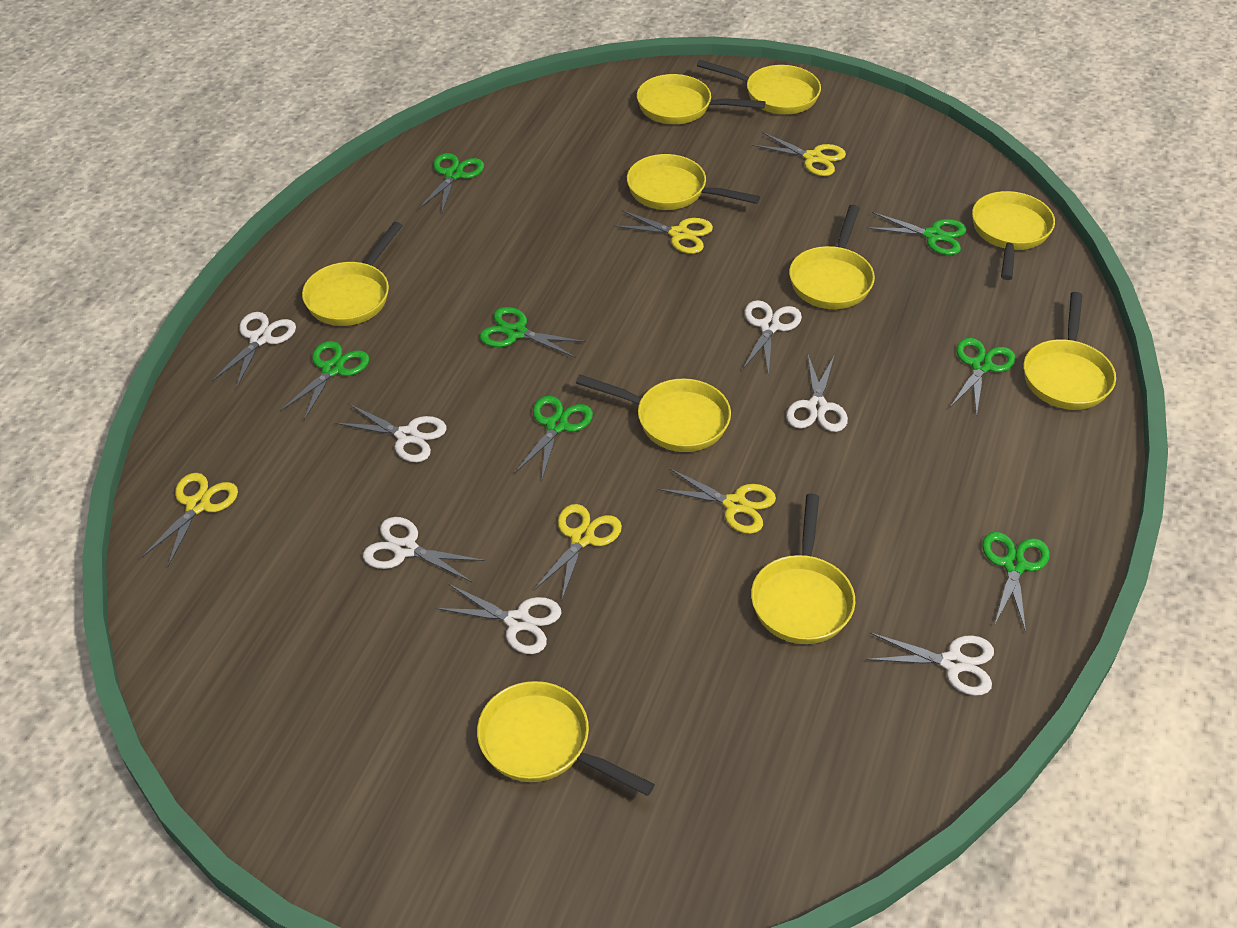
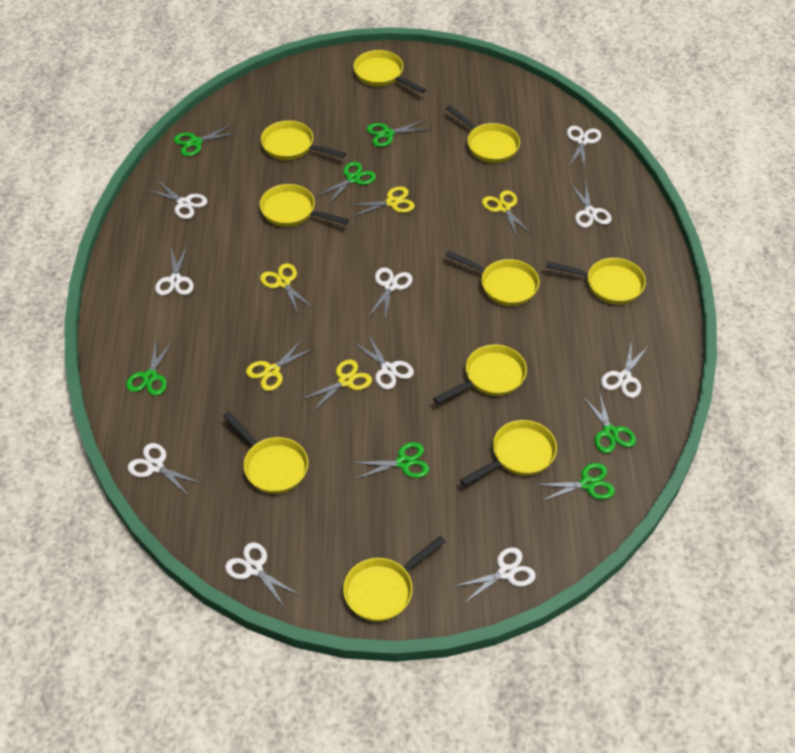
white scissors: 7 -> 10

